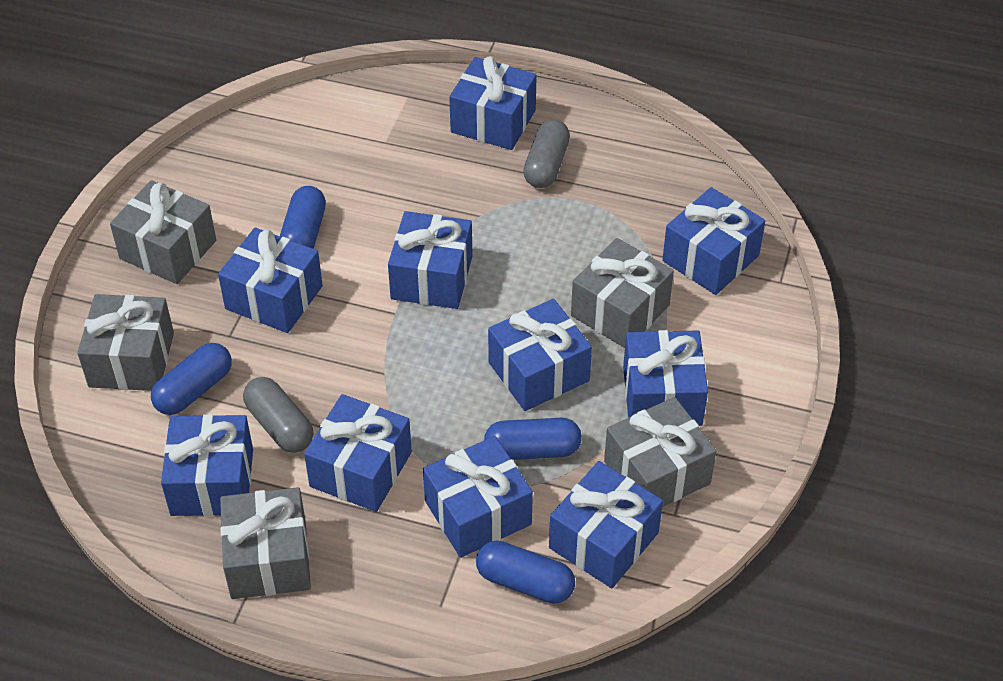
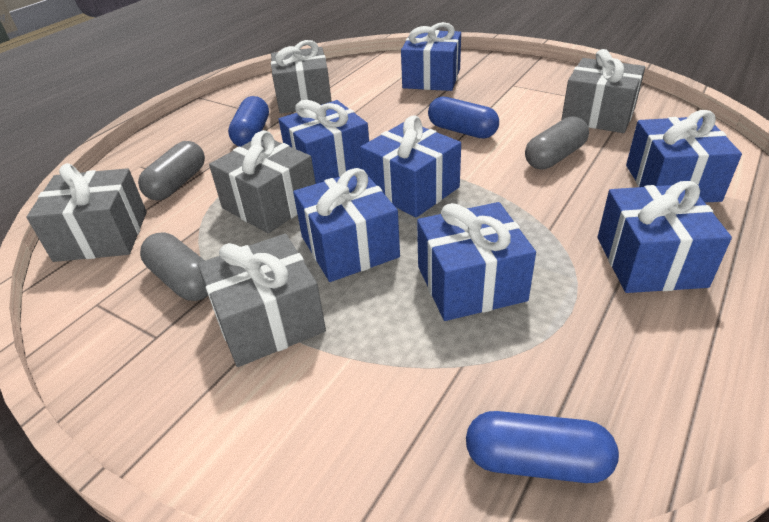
blue capsule: 4 -> 3
blue gift: 10 -> 7
grey capsule: 2 -> 3

